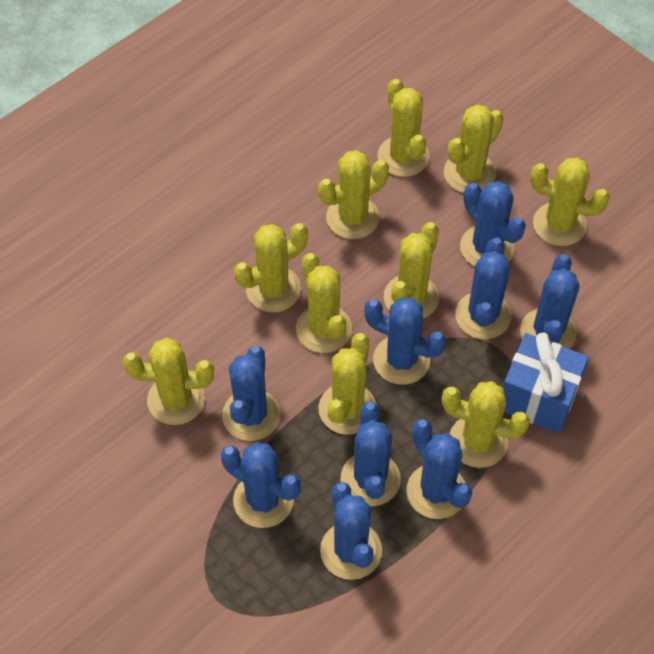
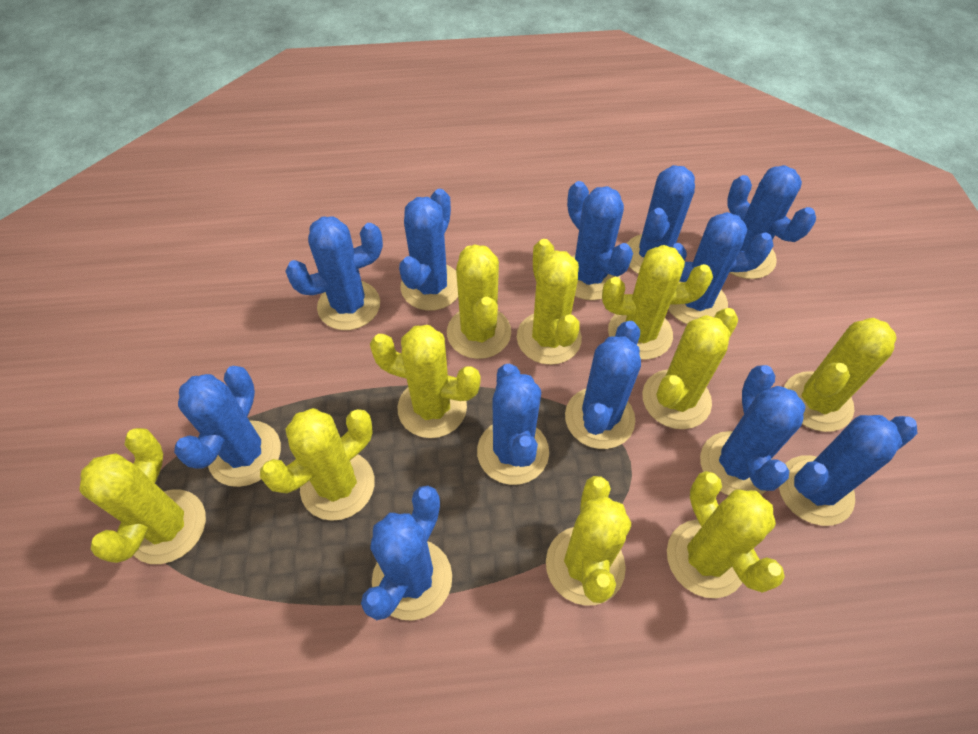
blue cactus: 9 -> 12
blue gift: 1 -> 0

